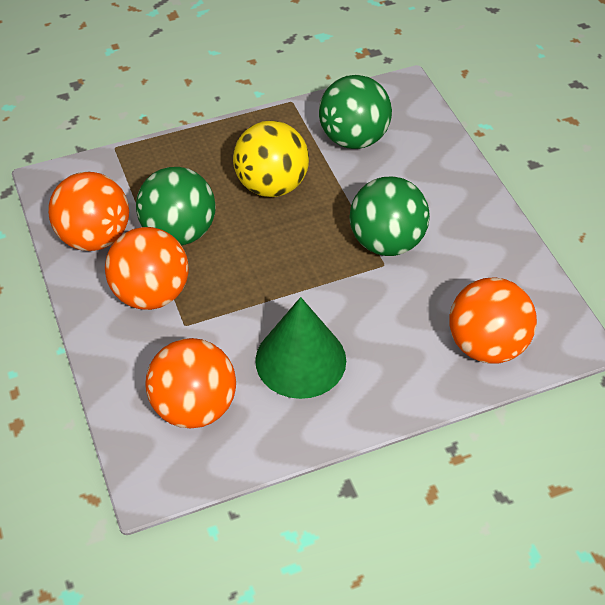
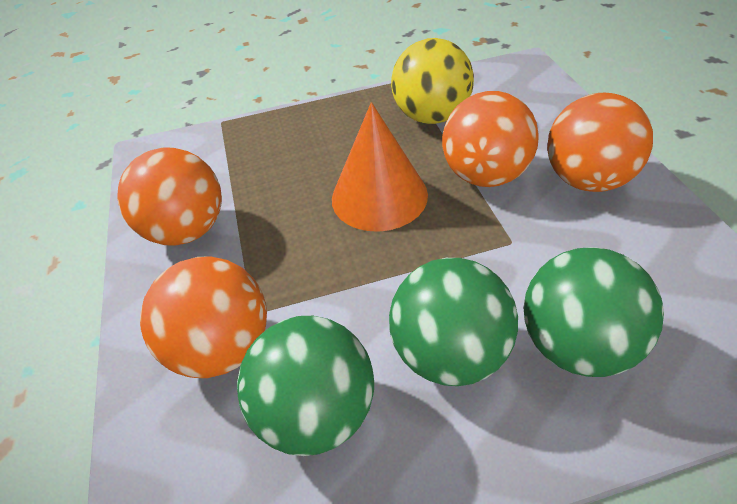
green cone: 1 -> 0
orange cone: 0 -> 1

